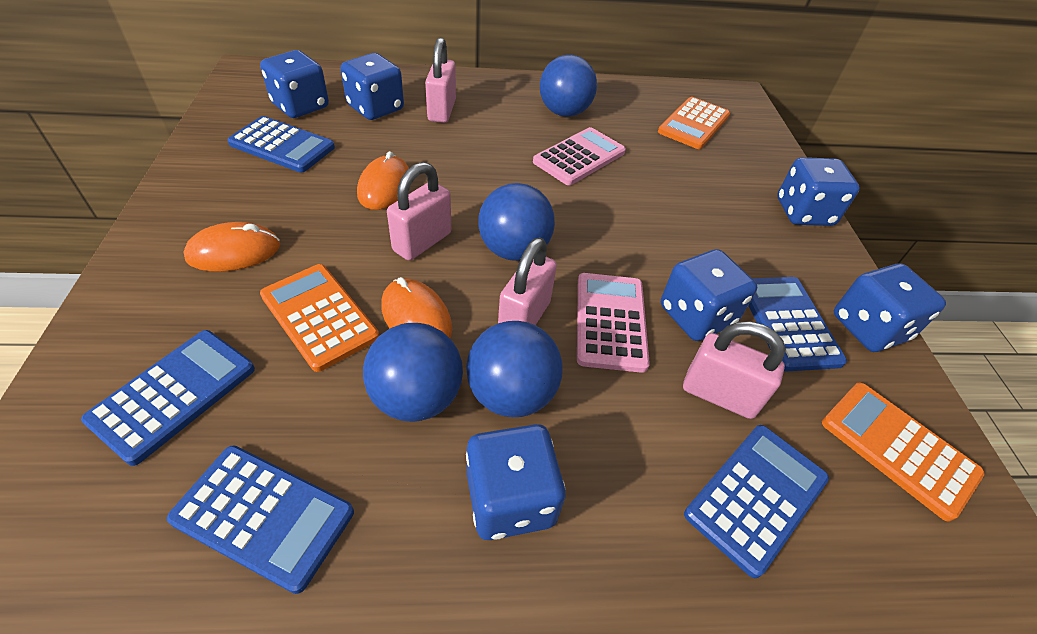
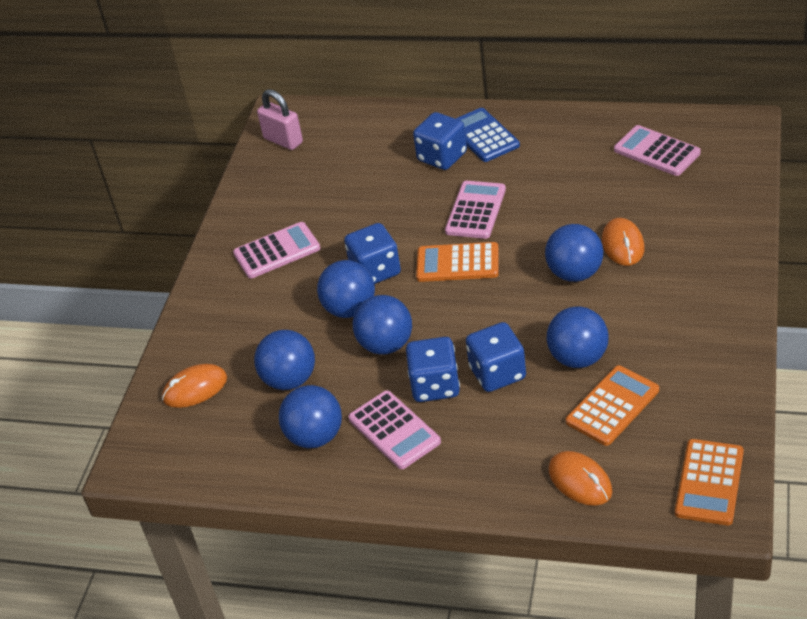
blue ball: 4 -> 6
blue calculator: 5 -> 1
blue dice: 6 -> 4
pink calculator: 2 -> 4
pink padlock: 4 -> 1

